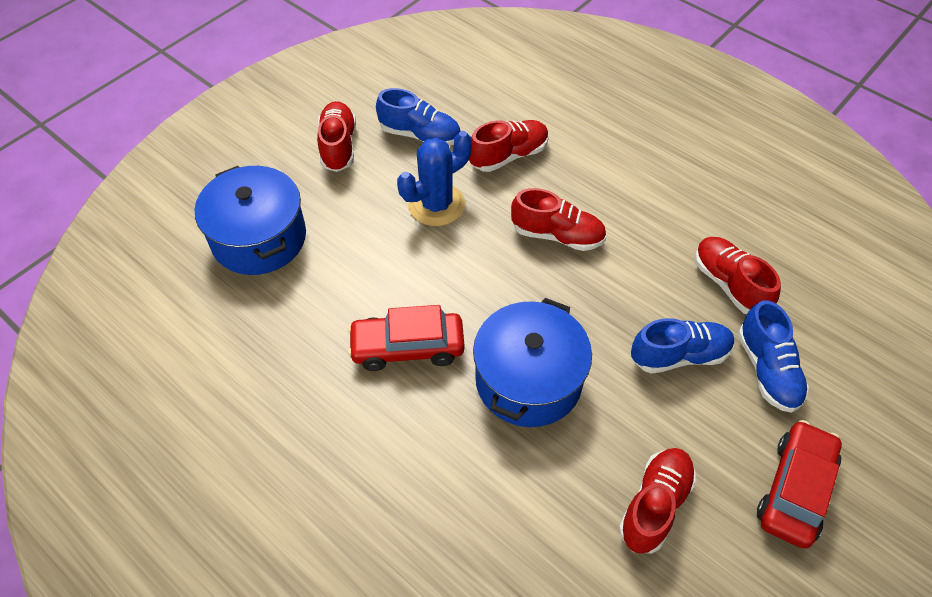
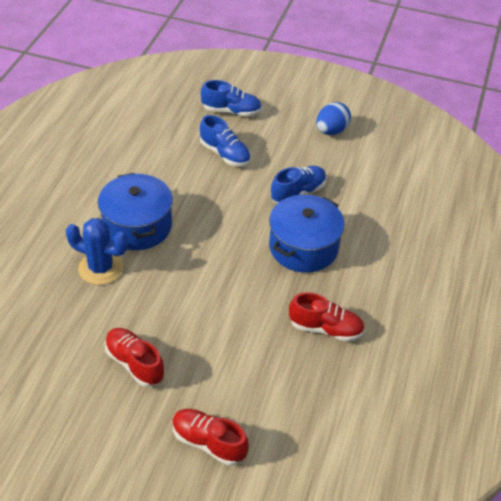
blue egg: 0 -> 1
red car: 2 -> 0
red shoe: 5 -> 3

